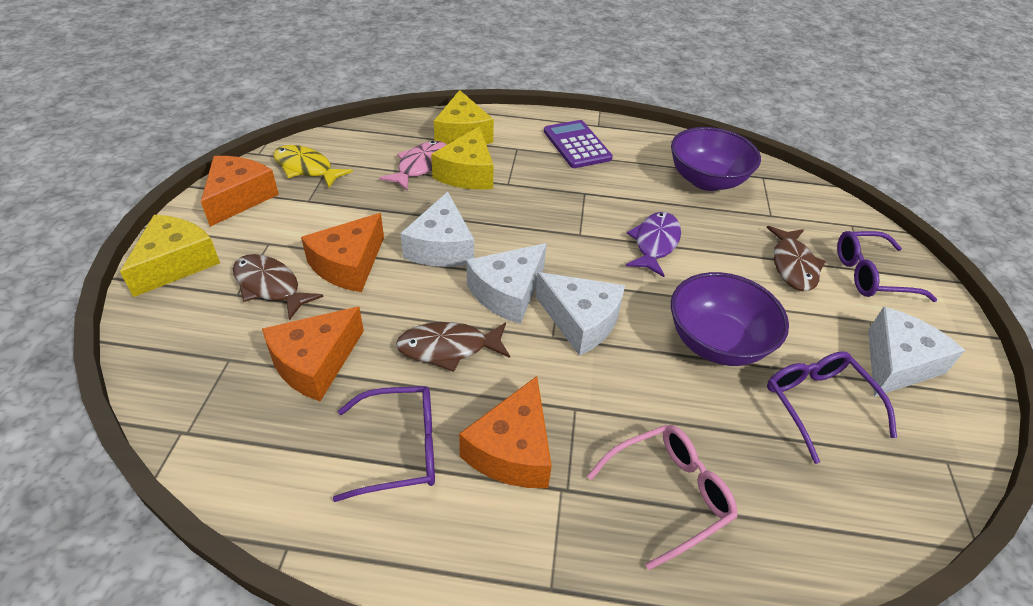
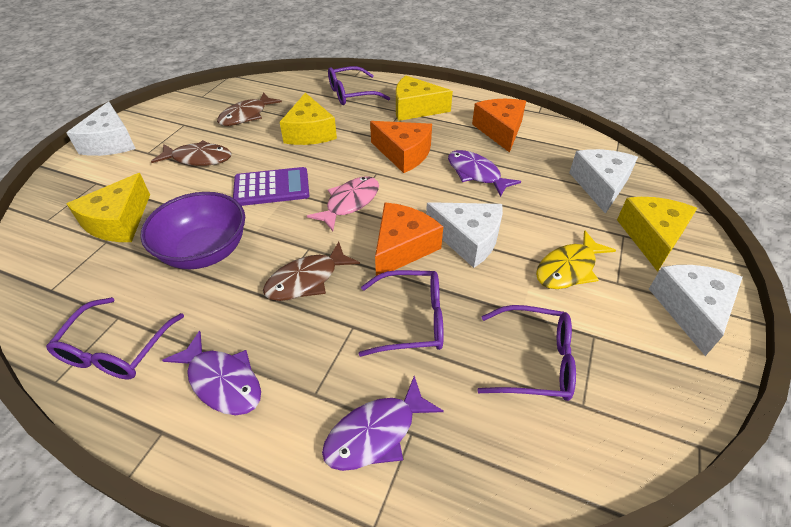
orange cheese: 4 -> 3
pink glasses: 1 -> 0
purple bowl: 2 -> 1
purple fish: 1 -> 3
purple glasses: 3 -> 4
yellow cheese: 3 -> 4

